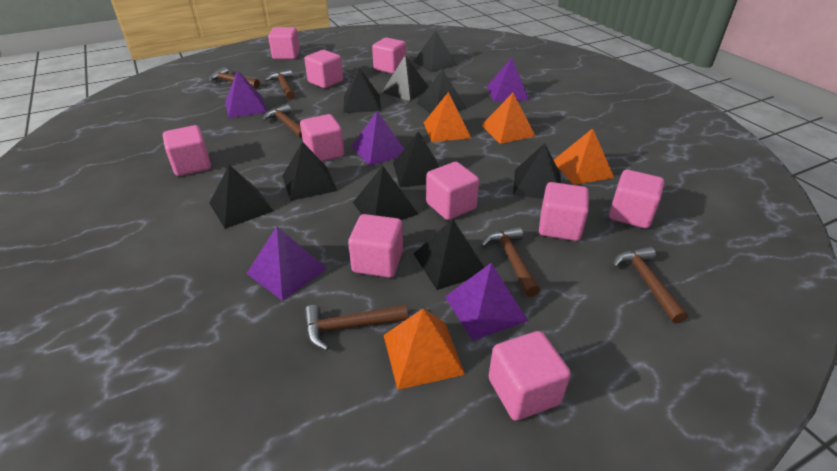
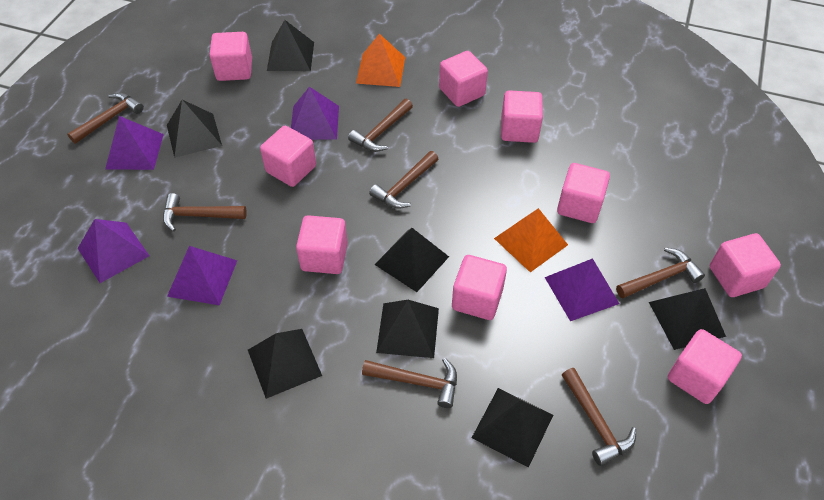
black pyramid: 10 -> 7
brown hammer: 6 -> 7
orange pyramid: 4 -> 2
pink cube: 10 -> 9

